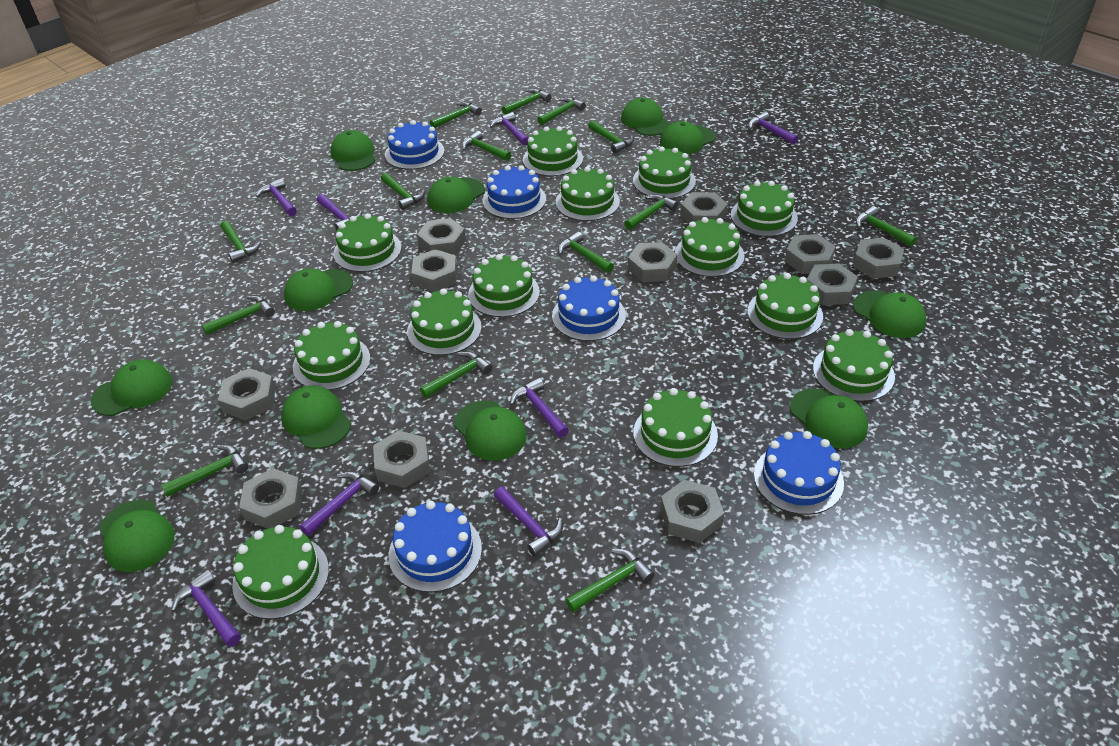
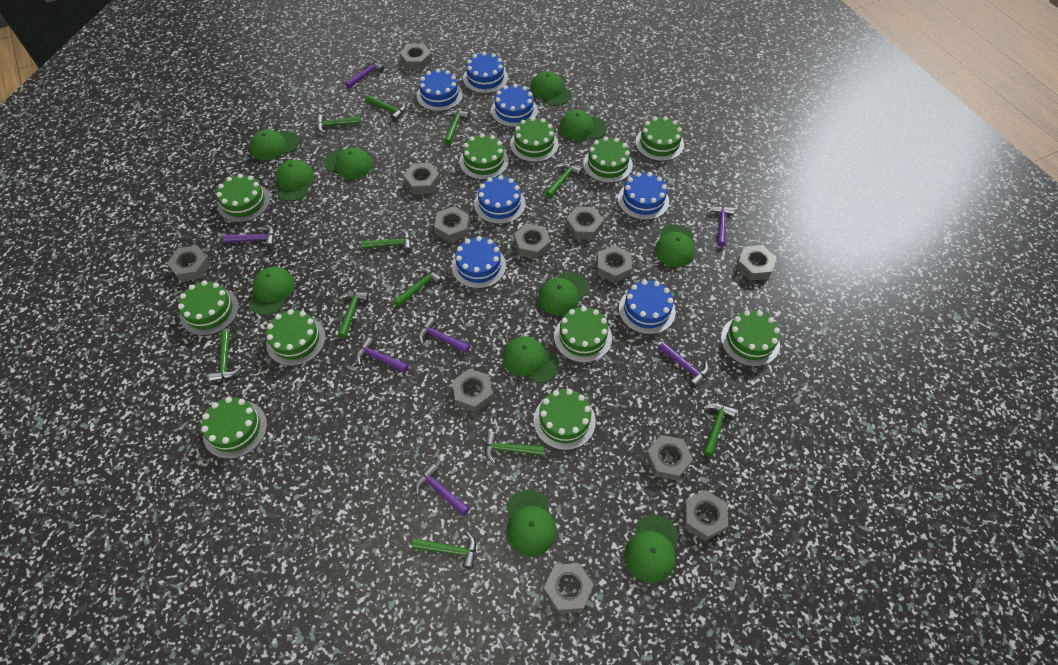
blue cake: 5 -> 7
green cake: 13 -> 11
green hammer: 14 -> 11
grey nut: 11 -> 12
purple hammer: 8 -> 7

